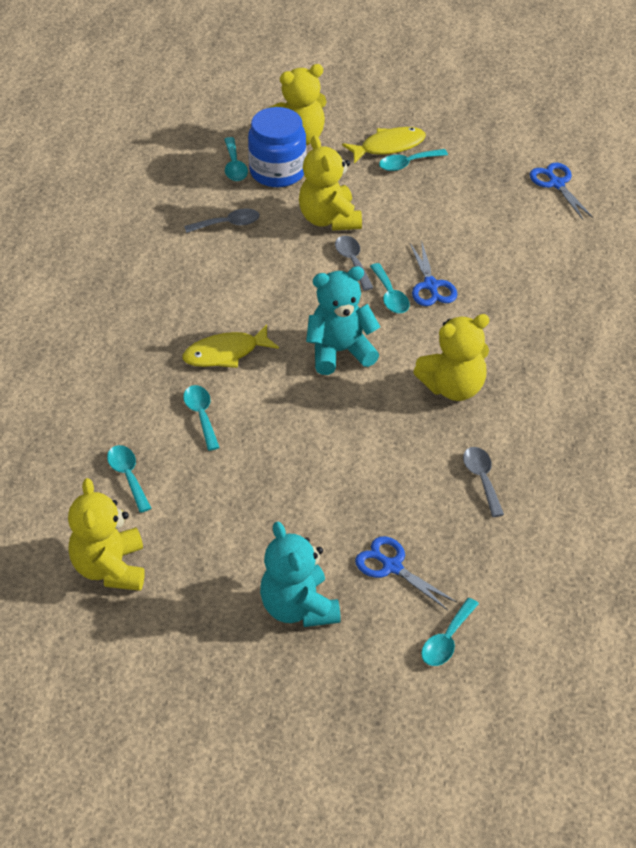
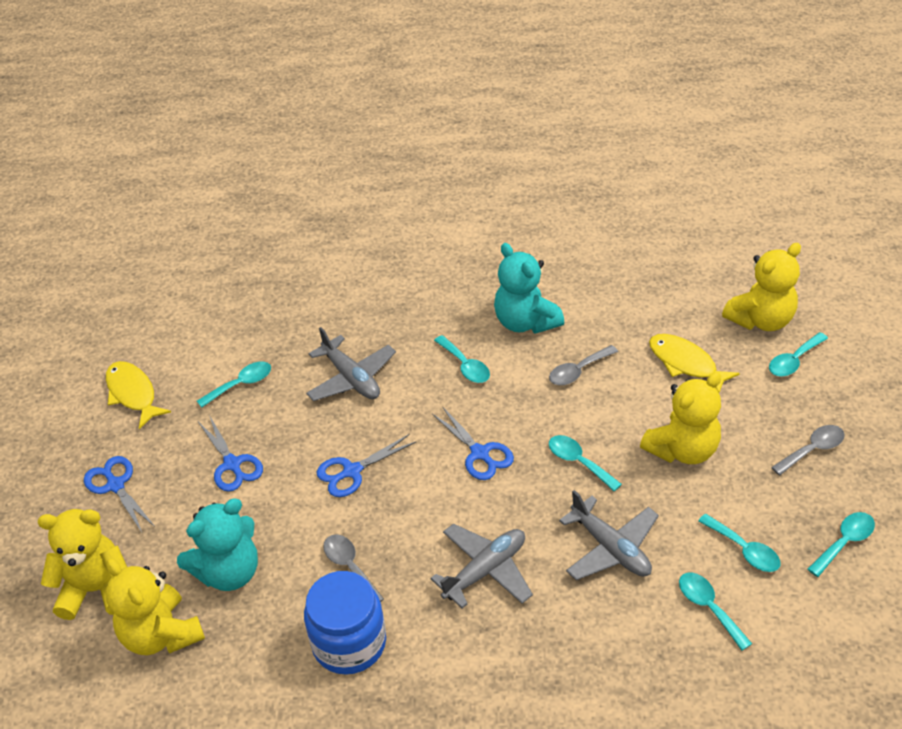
blue scissors: 3 -> 4
grey plane: 0 -> 3
turquoise spoon: 6 -> 7

